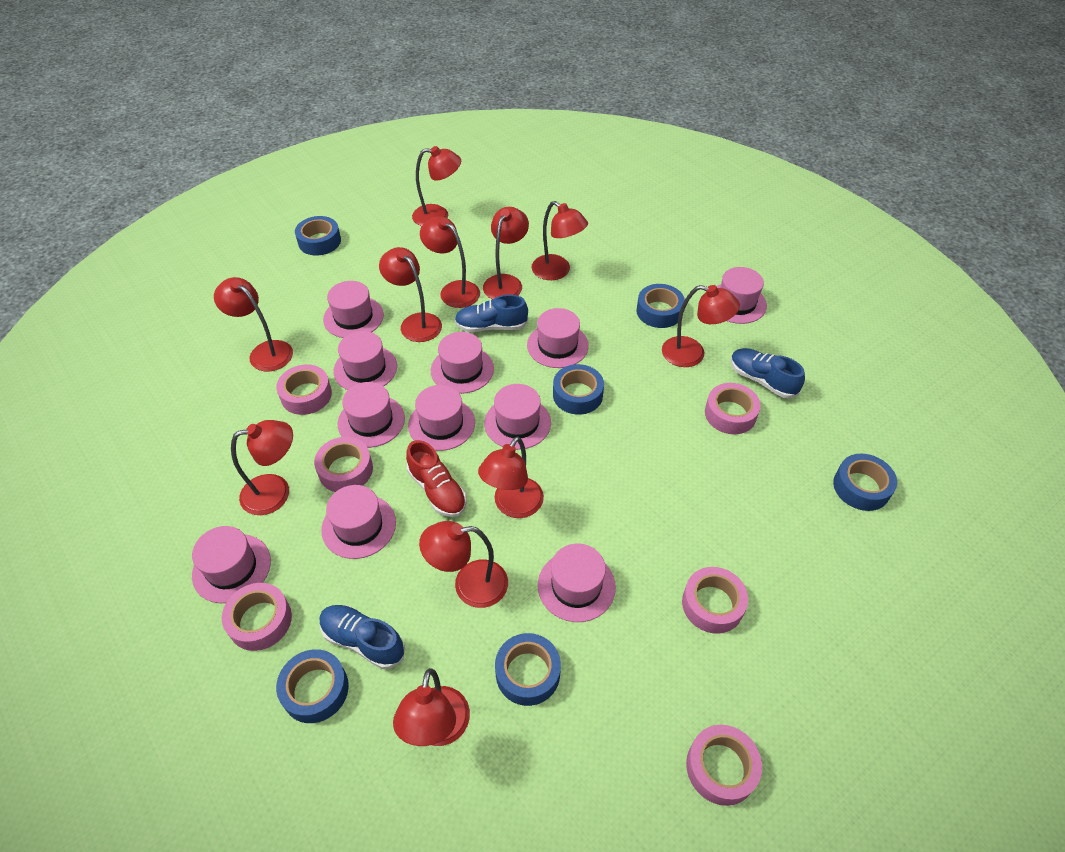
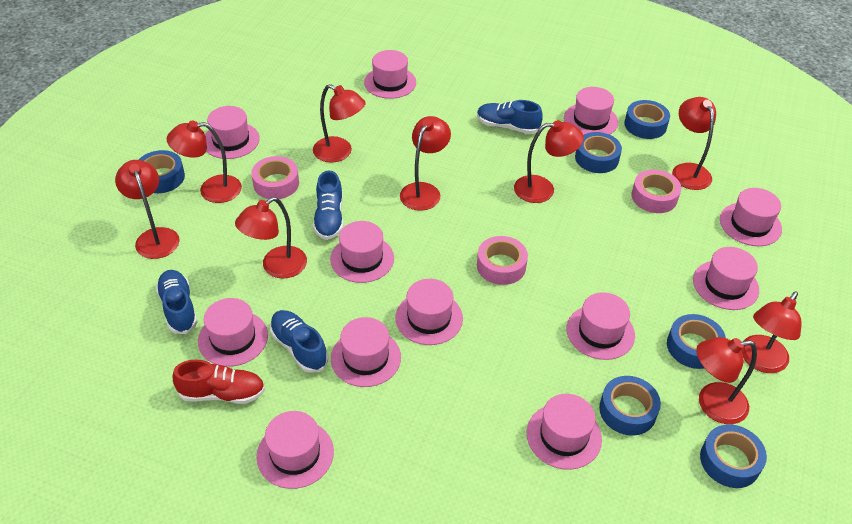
blue shoe: 3 -> 4
pink hat: 11 -> 12
pink tape: 6 -> 3
red lamp: 11 -> 9

